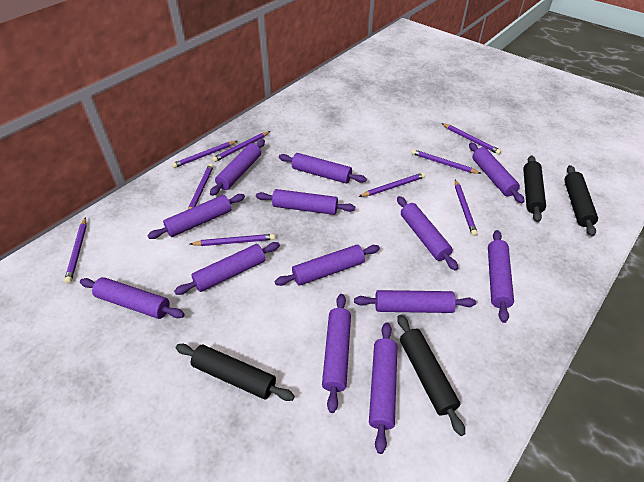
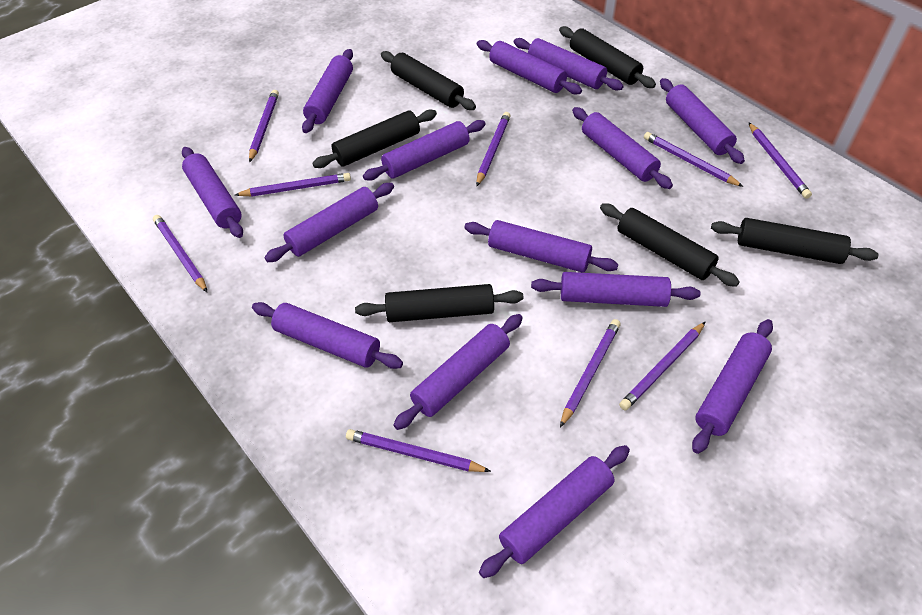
black rolling pin: 4 -> 6
purple rolling pin: 13 -> 14

